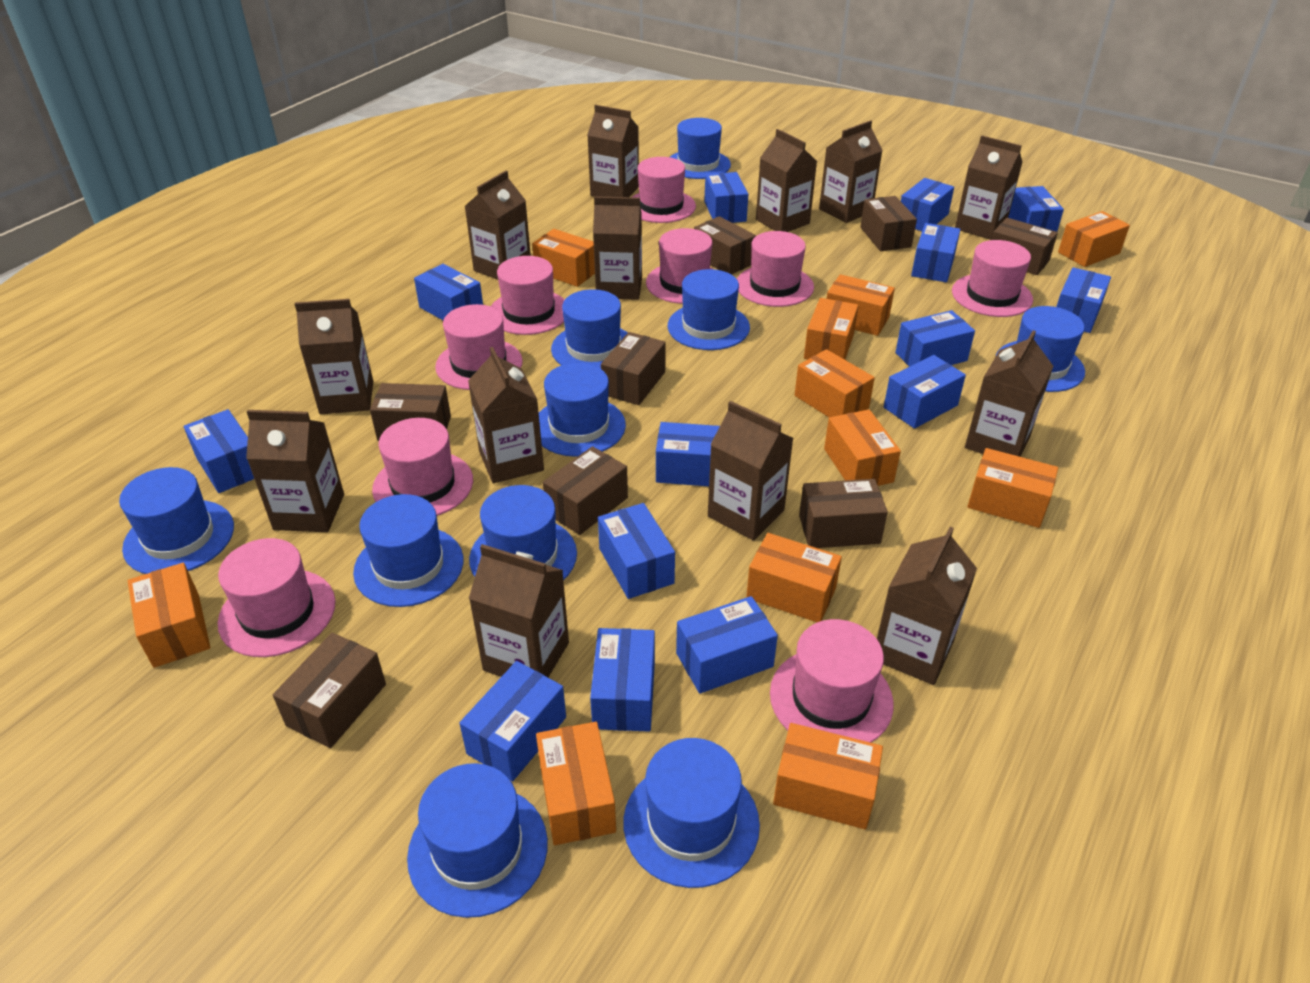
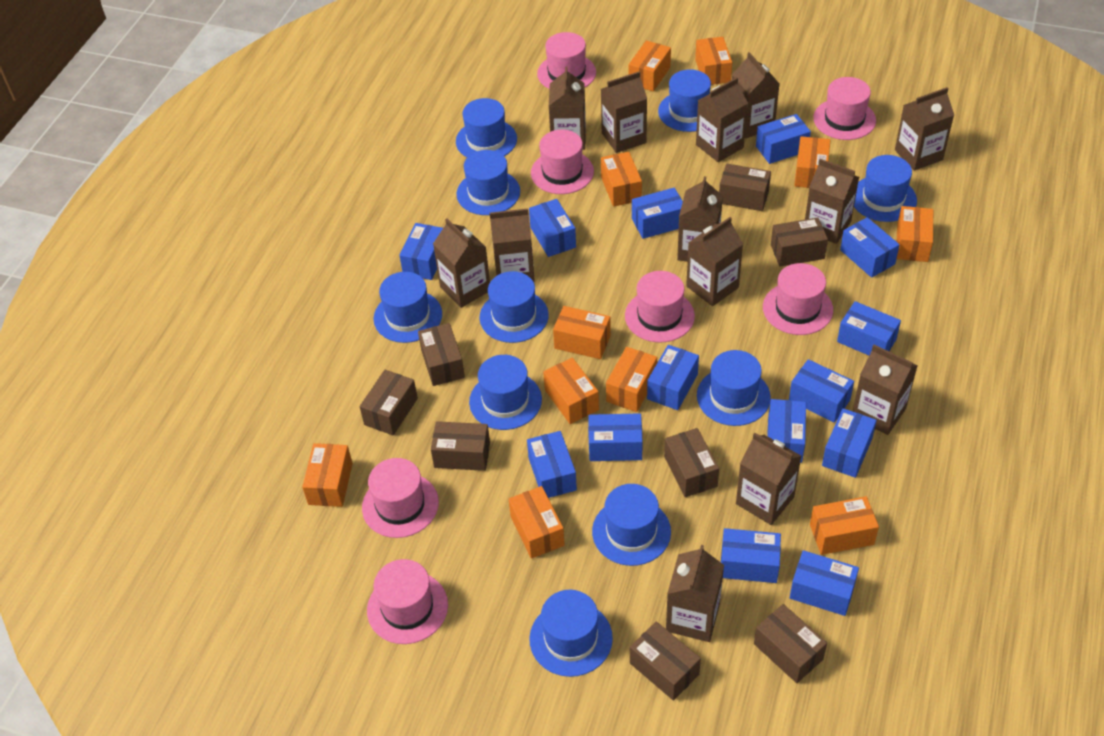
pink hat: 9 -> 7

